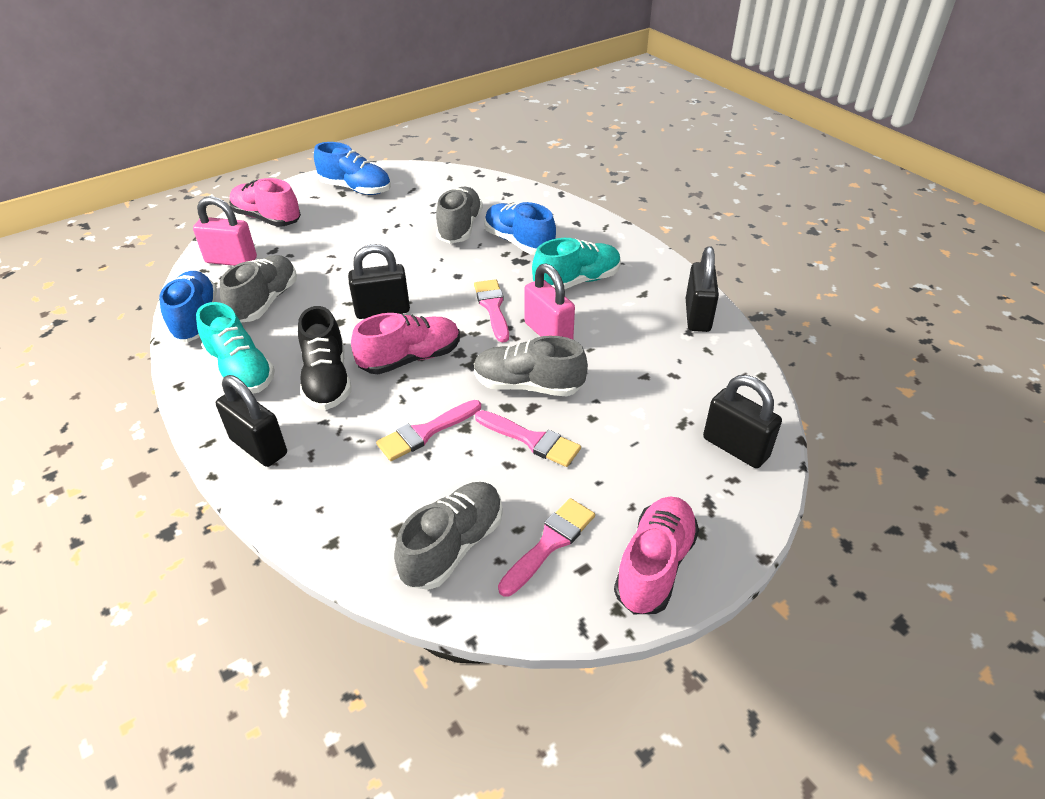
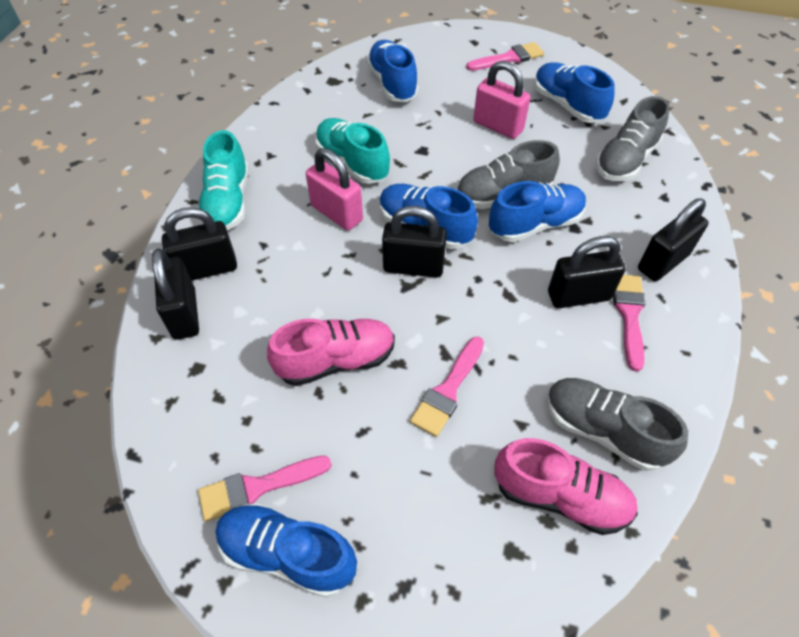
black padlock: 4 -> 5
black shoe: 1 -> 0
blue shoe: 3 -> 5
grey shoe: 4 -> 3
pink shoe: 3 -> 2

